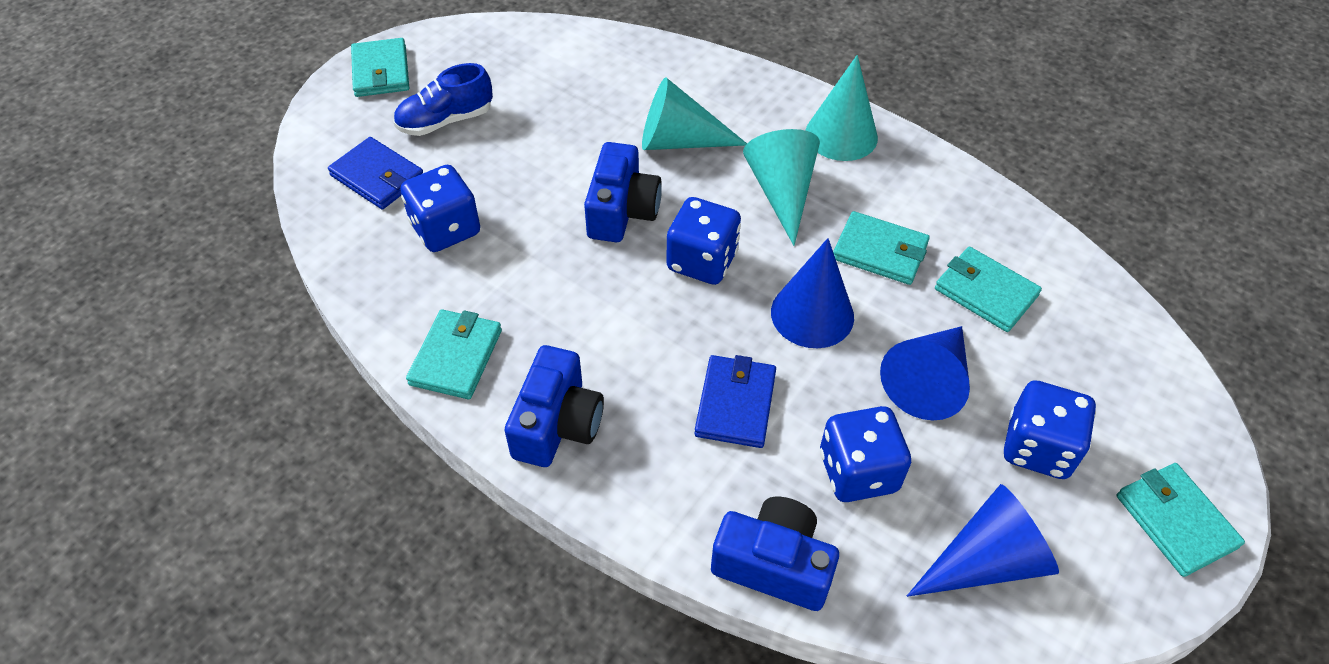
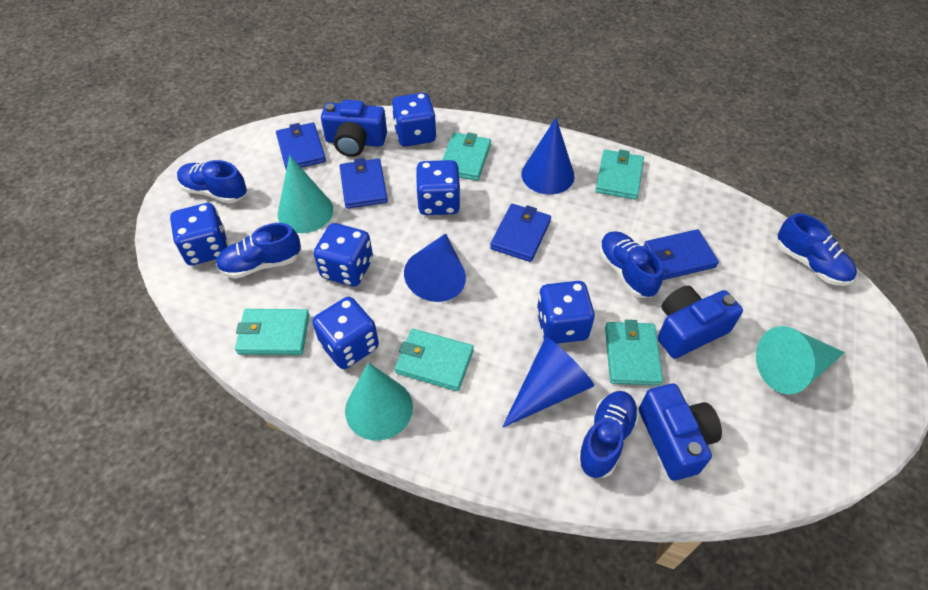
blue dice: 4 -> 6
blue shoe: 1 -> 5
blue wallet: 2 -> 4

